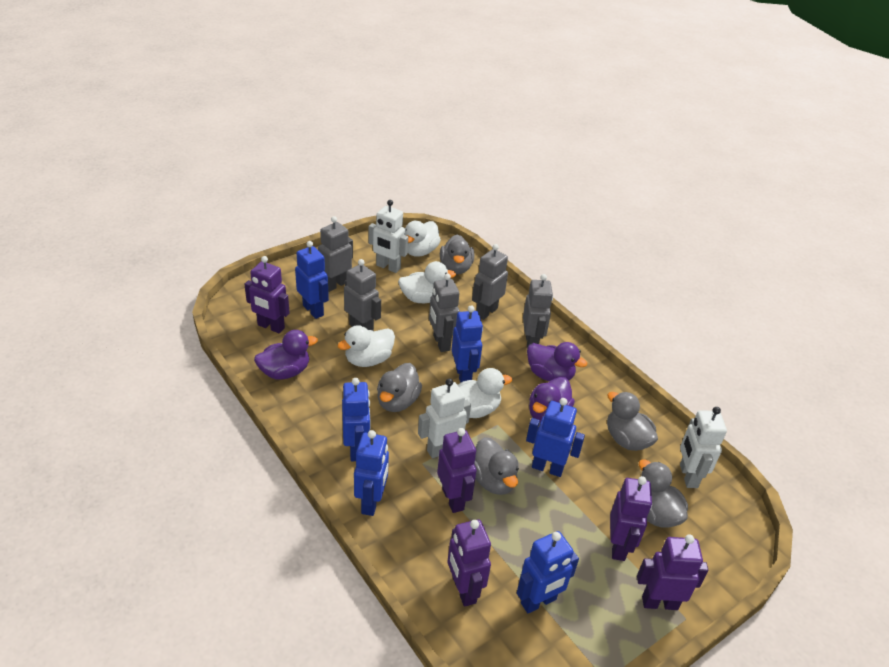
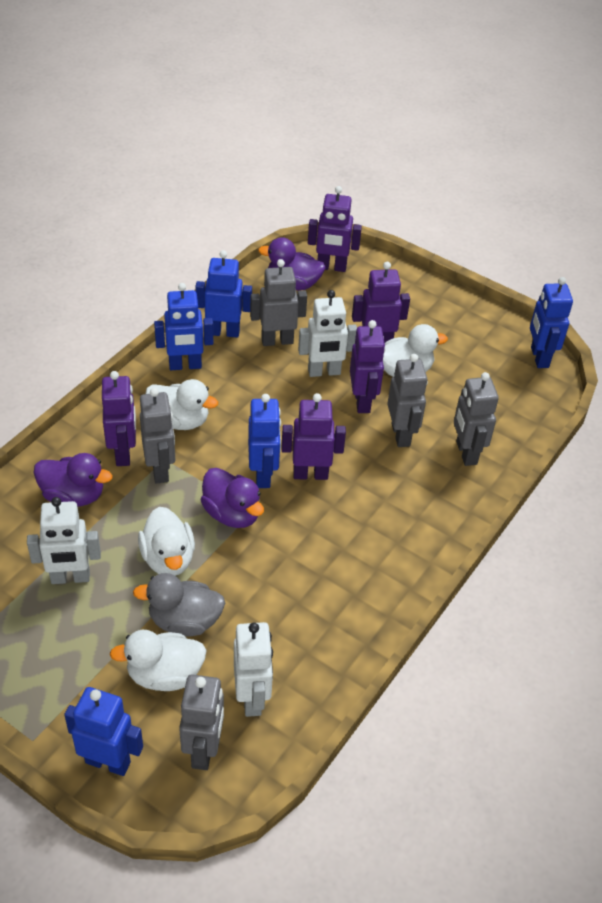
blue robot: 6 -> 5
grey duck: 5 -> 1

